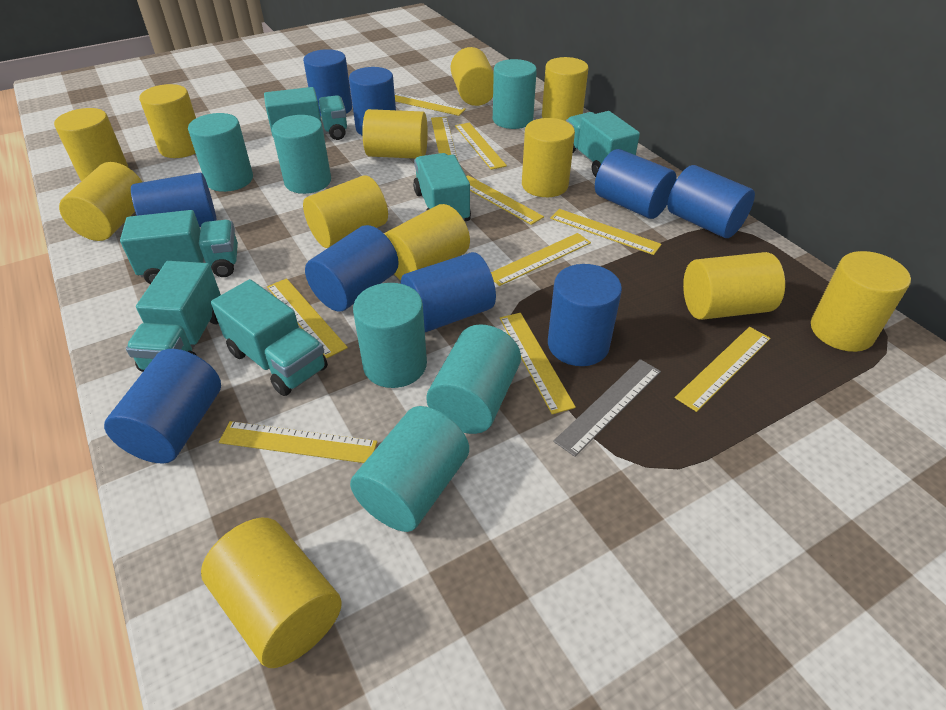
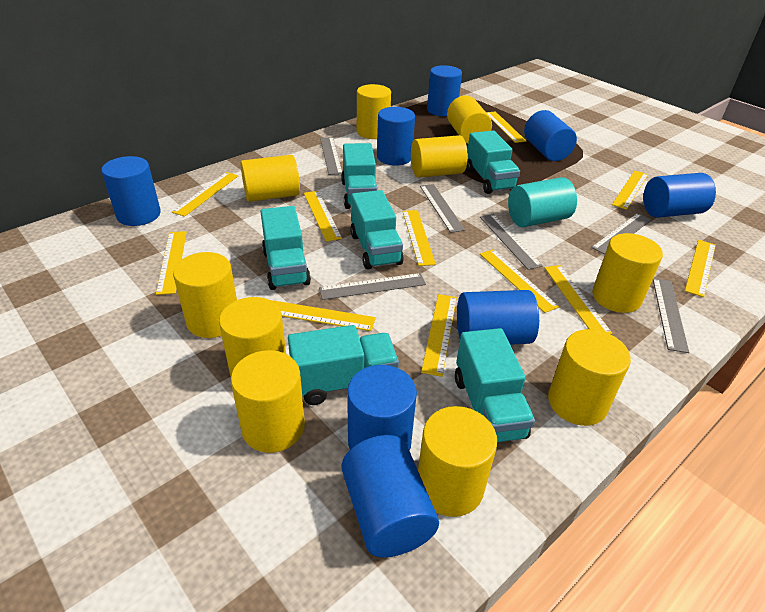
blue cylinder: 9 -> 8
grey ruler: 1 -> 6
turquoise cylinder: 6 -> 1
yellow cylinder: 12 -> 10
yellow ruler: 10 -> 11

